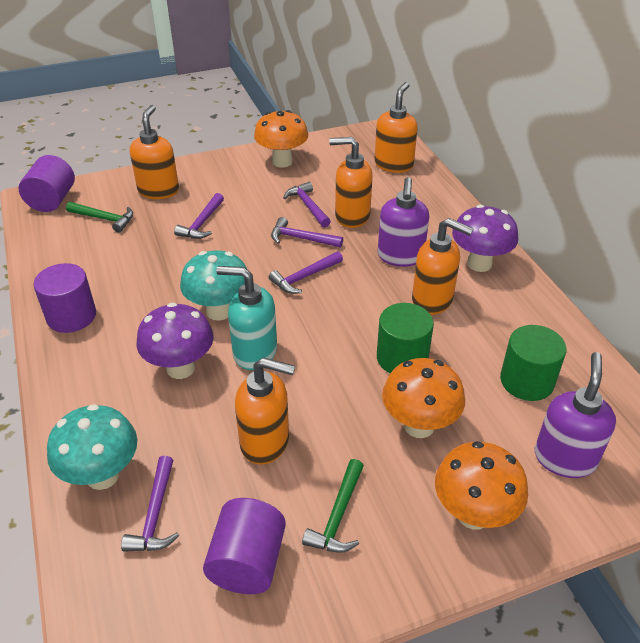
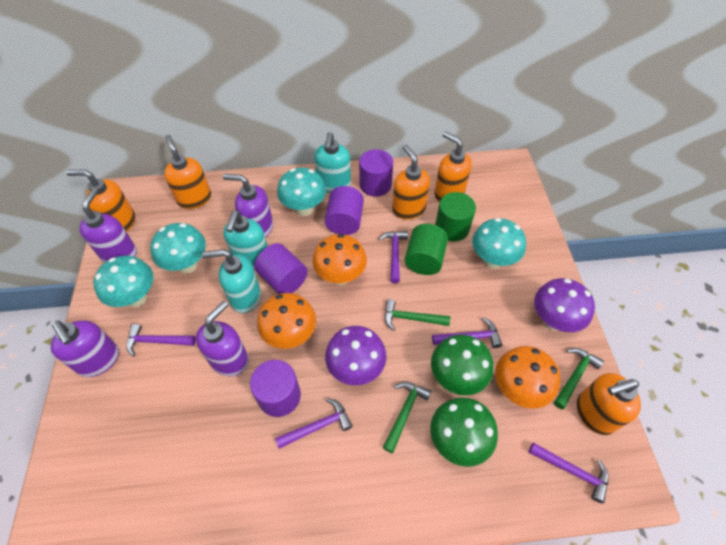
green hammer: 2 -> 3
green mushroom: 0 -> 2
purple cylinder: 3 -> 4
purple soap dispenser: 2 -> 4
turquoise mushroom: 2 -> 4
turquoise soap dispenser: 1 -> 3

